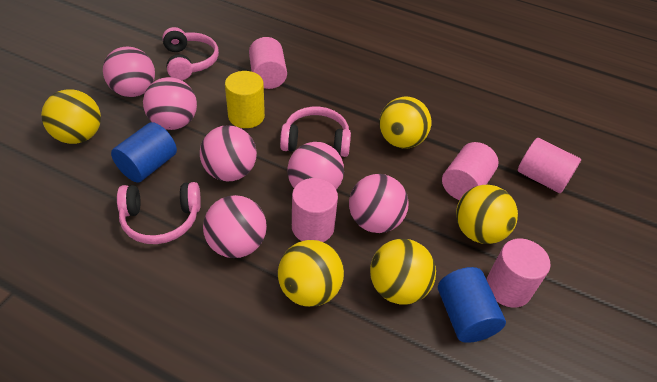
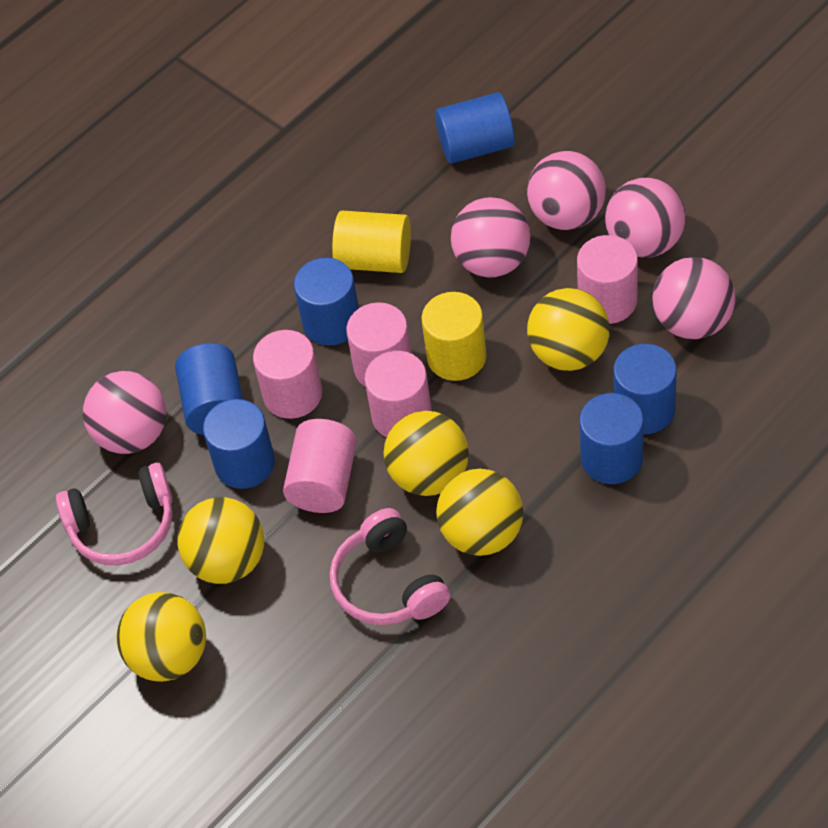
blue cylinder: 2 -> 6
pink ball: 6 -> 5
pink headphones: 3 -> 2
yellow cylinder: 1 -> 2

